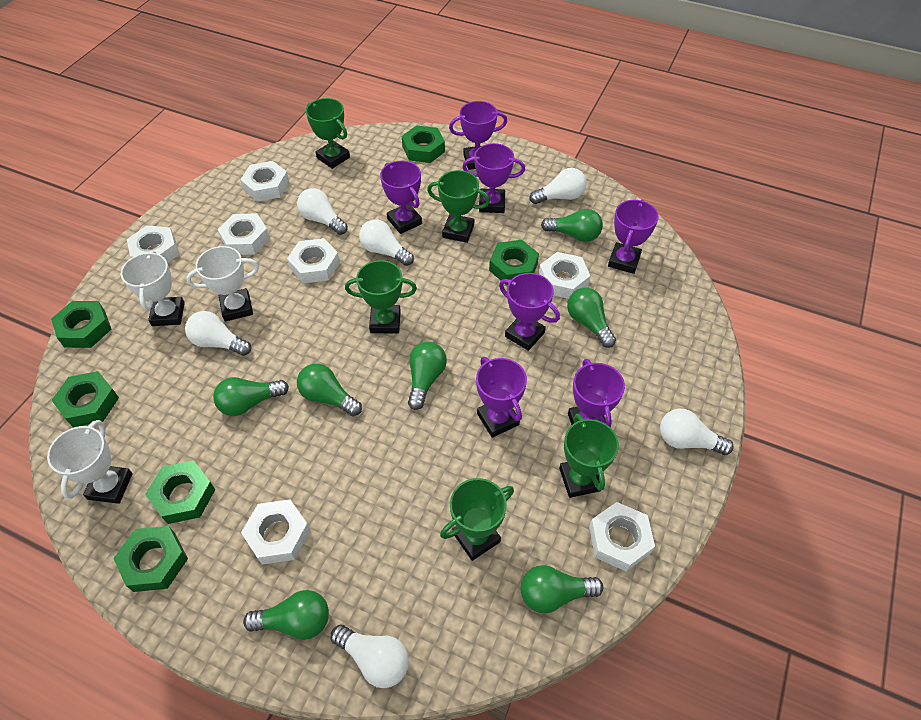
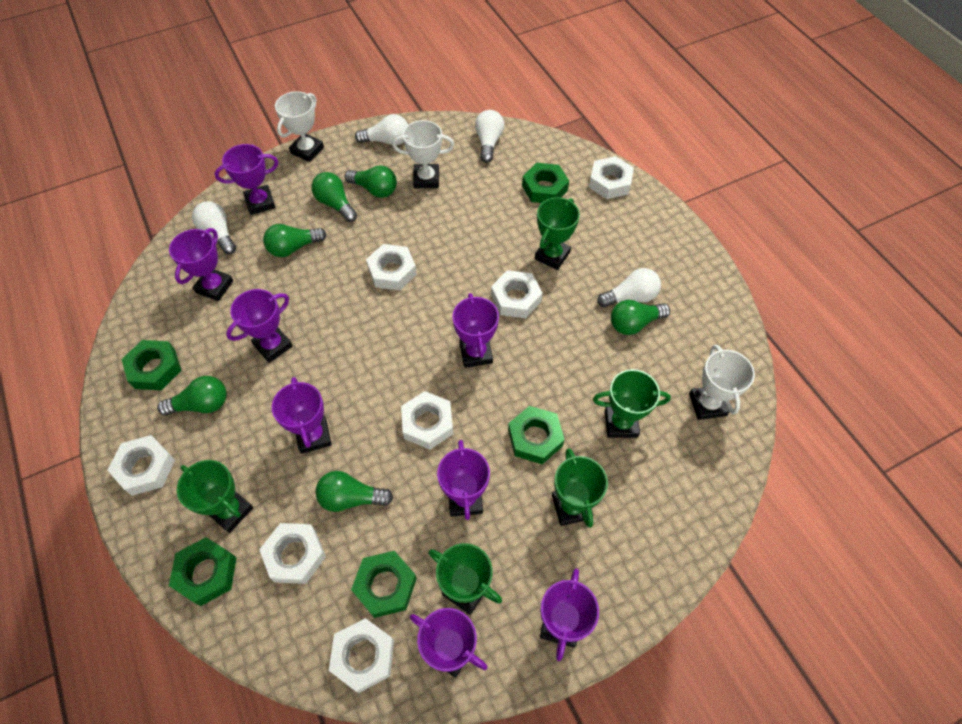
green light bulb: 7 -> 6
green nut: 6 -> 5
purple trophy: 7 -> 8
white light bulb: 6 -> 4

